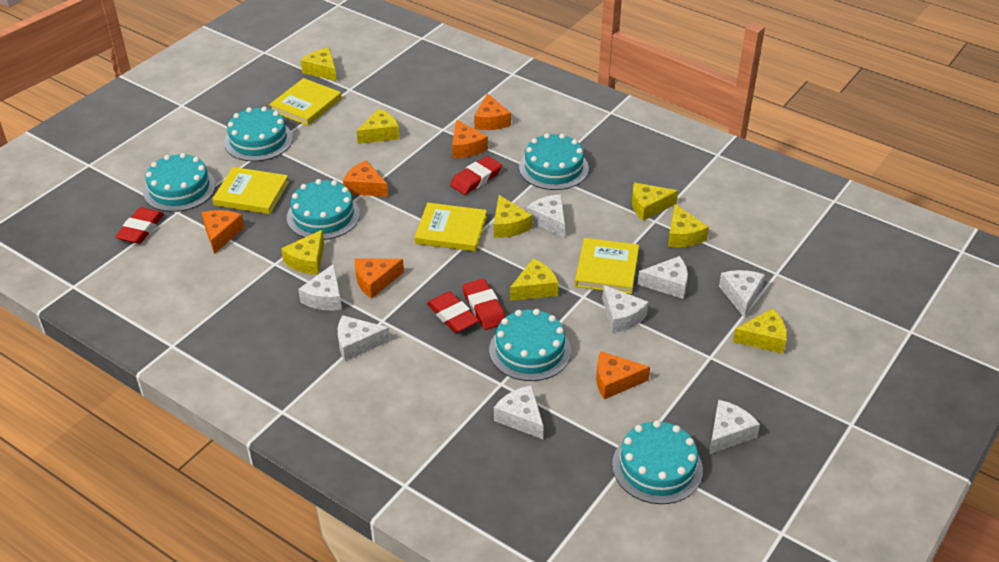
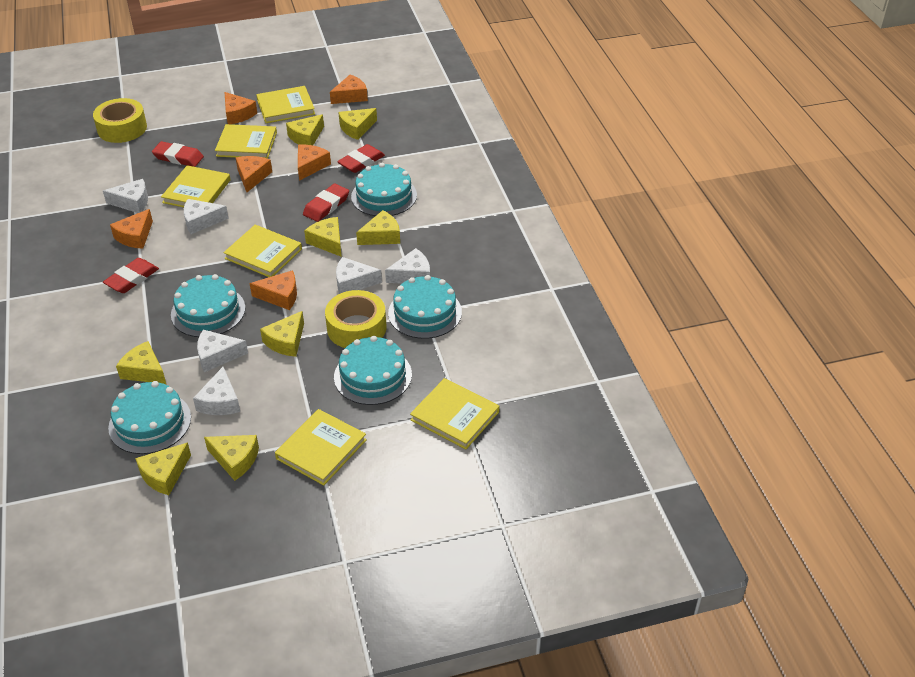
turquoise cake: 6 -> 5
white cheese: 8 -> 6
yellow book: 4 -> 6
yellow tape: 0 -> 2

